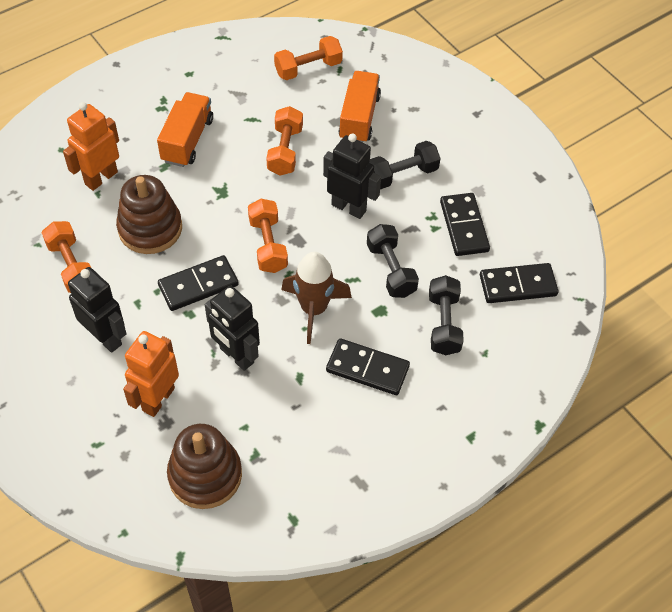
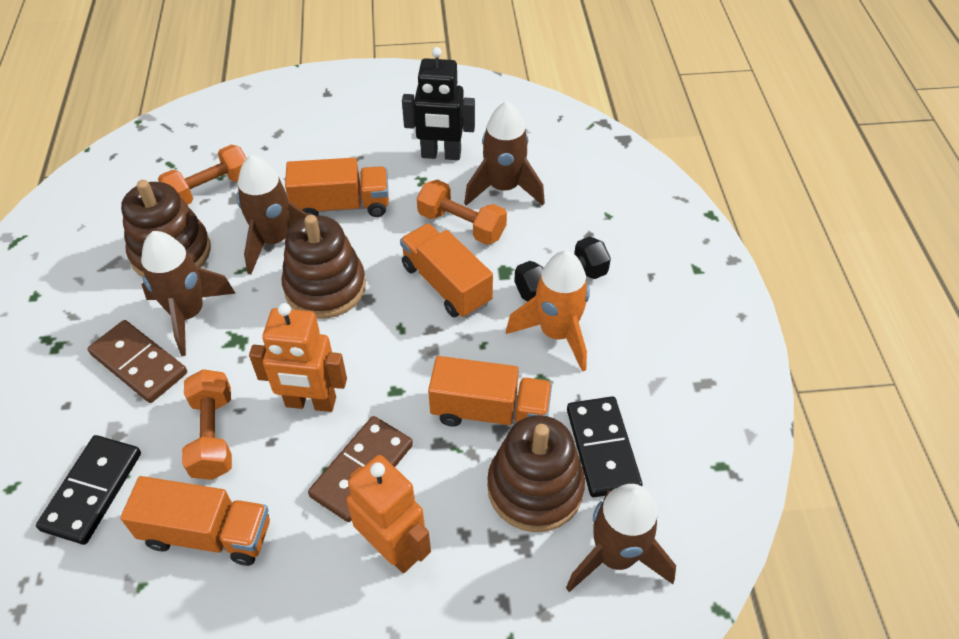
black domino: 4 -> 2
black dumbbell: 3 -> 1
black robot: 3 -> 1
brown domino: 0 -> 2
brown rocket: 1 -> 4
brown stacking toy: 2 -> 3
orange dumbbell: 4 -> 3
orange rocket: 0 -> 1
orange truck: 2 -> 4

